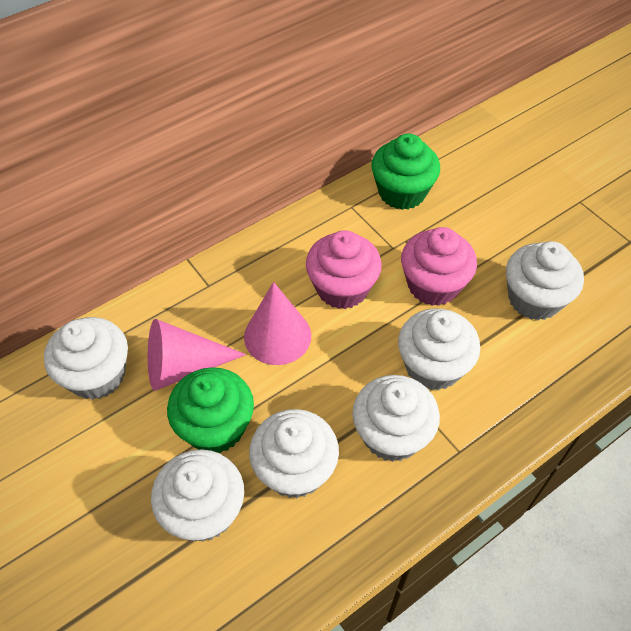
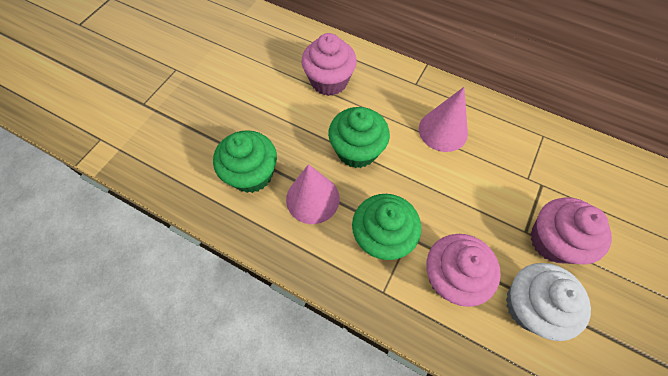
green cupcake: 2 -> 3
pink cupcake: 2 -> 3
white cupcake: 6 -> 1

